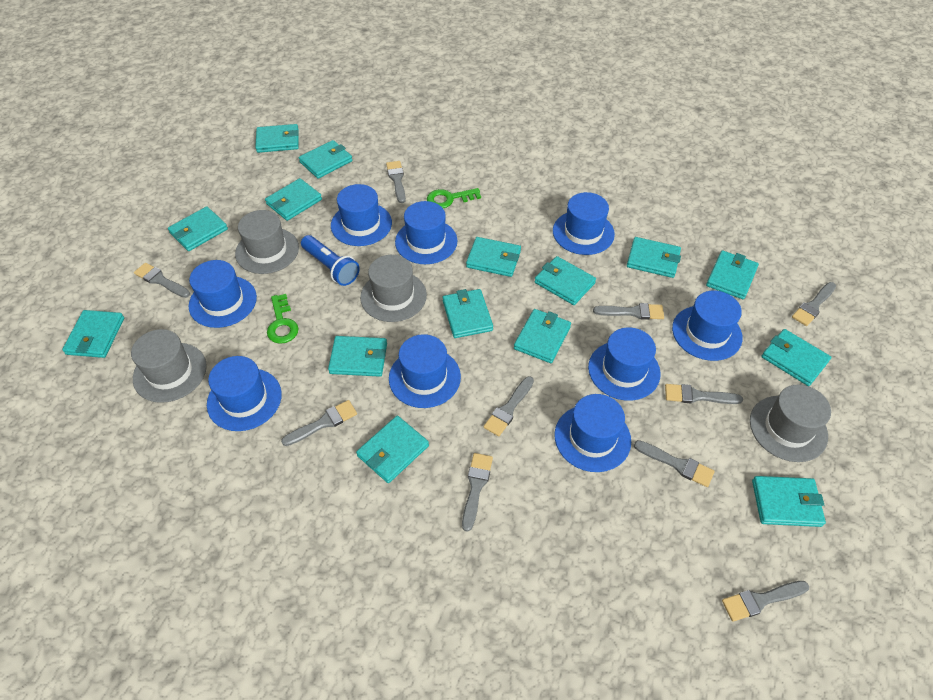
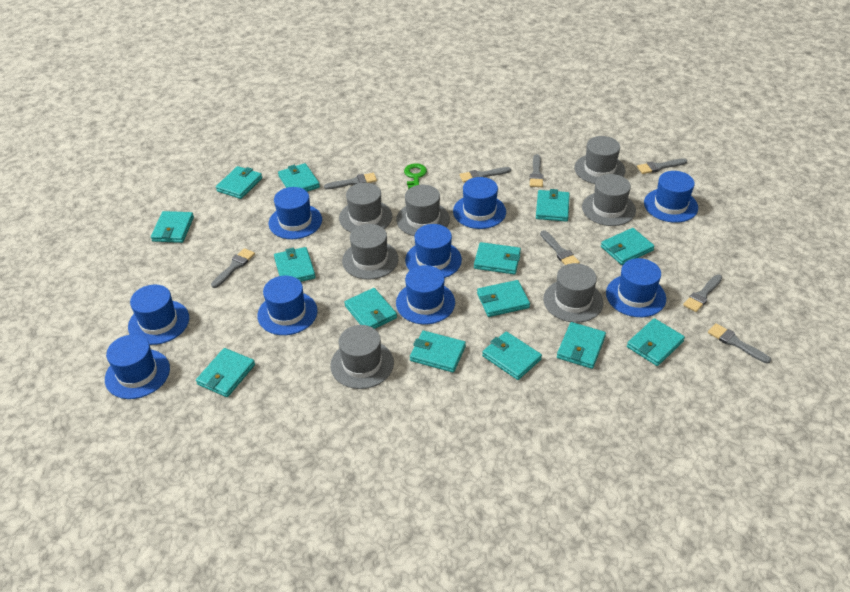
blue flashlight: 1 -> 0
green key: 2 -> 1
grey brush: 10 -> 8
grey hat: 4 -> 7
turquoise wallet: 15 -> 14

